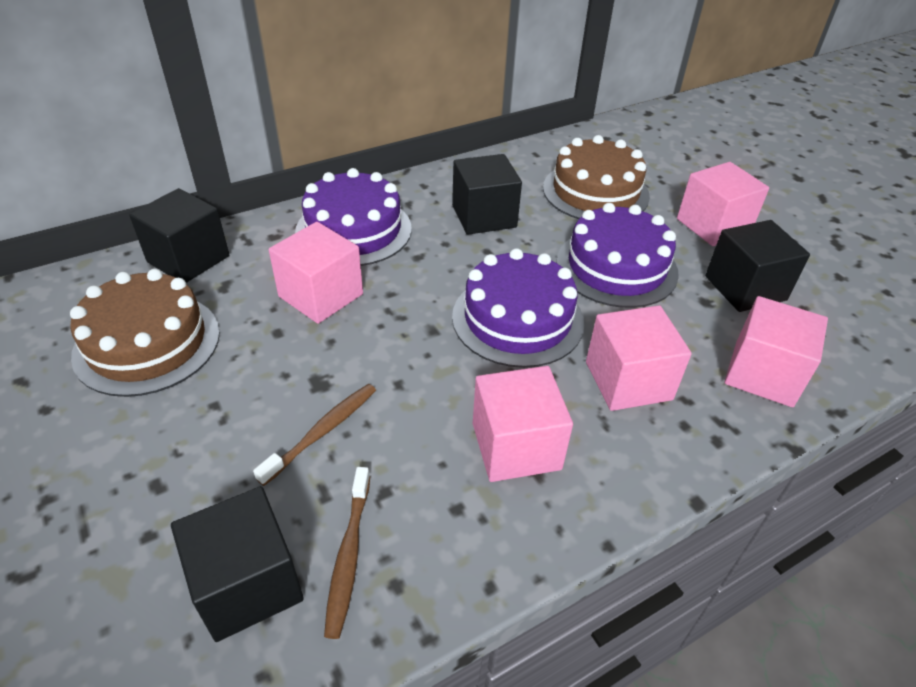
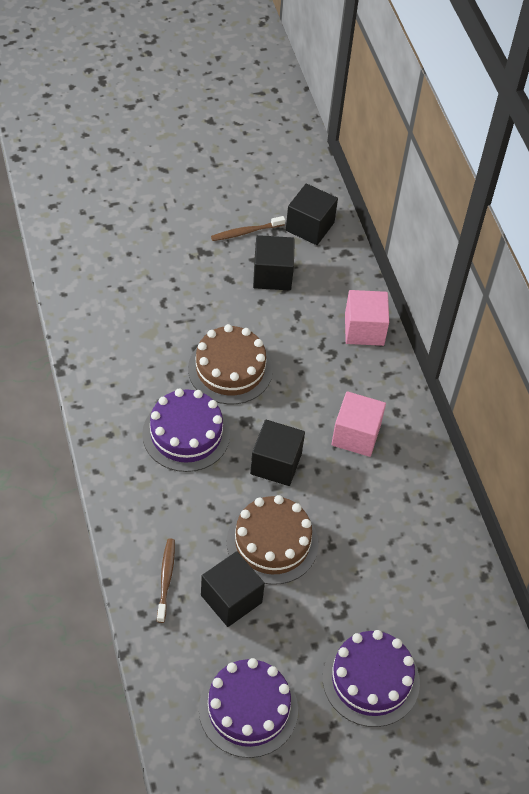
pink cube: 5 -> 2

